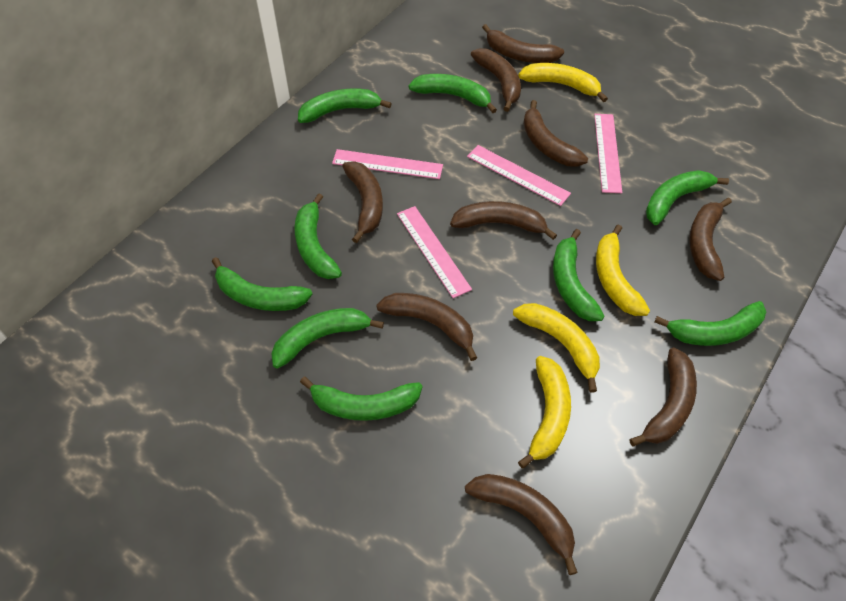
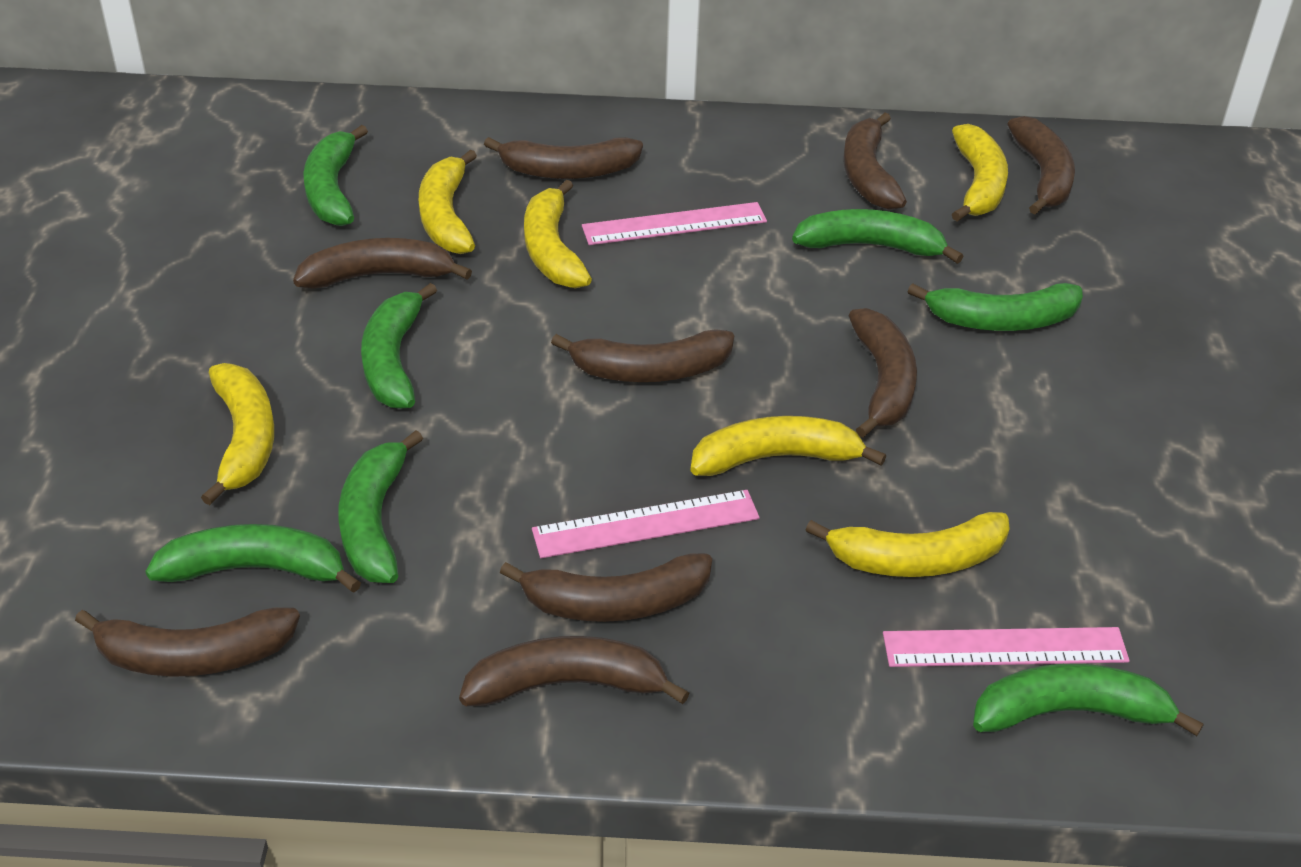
green banana: 9 -> 7
pink ruler: 4 -> 3
yellow banana: 4 -> 6

